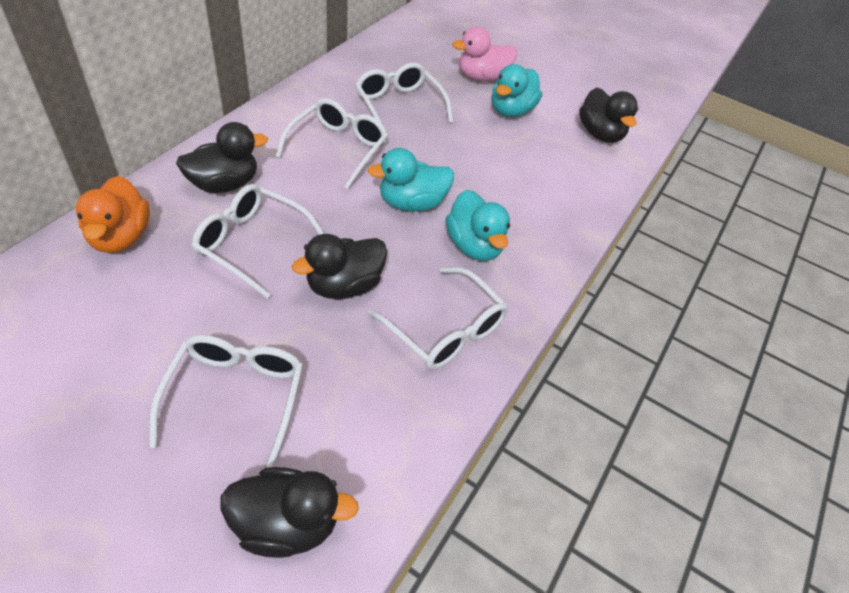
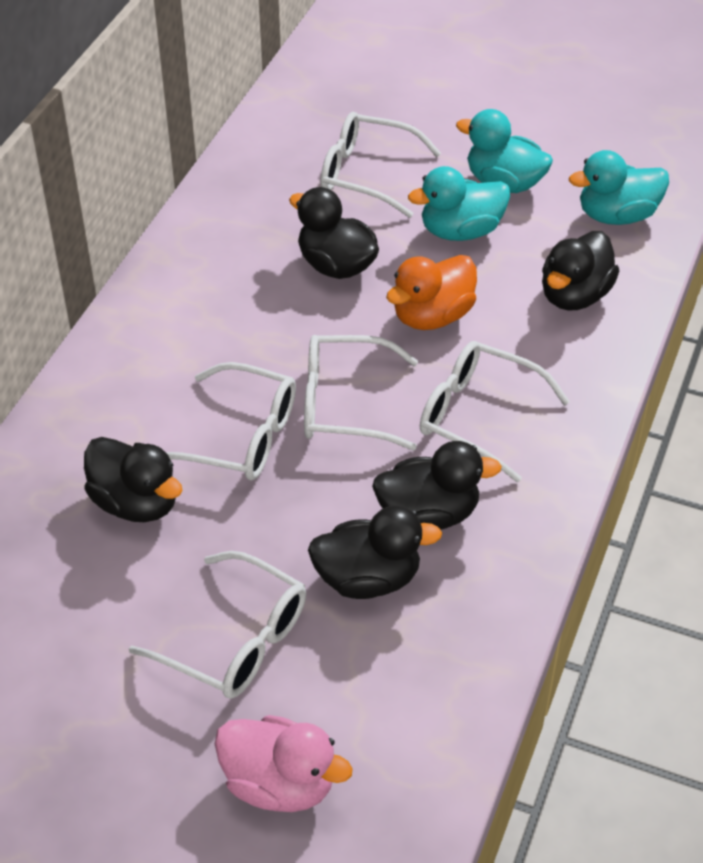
black duck: 4 -> 5

